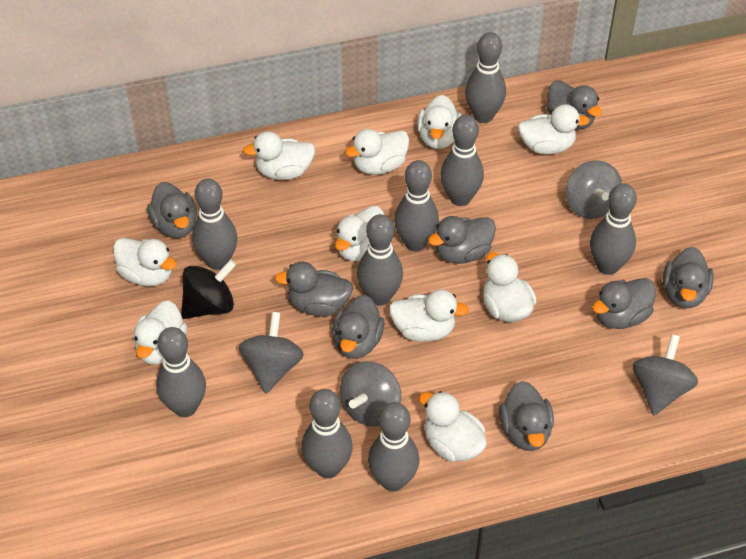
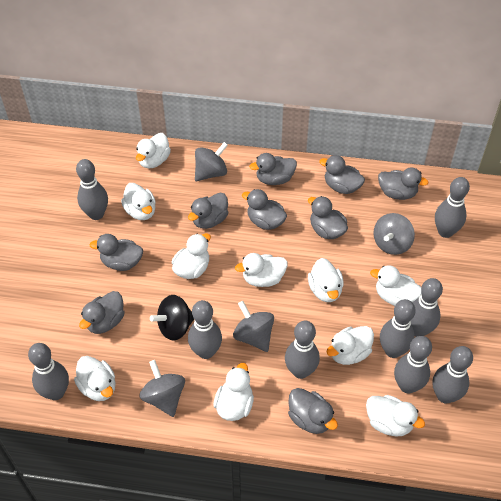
grey duck: 8 -> 9

